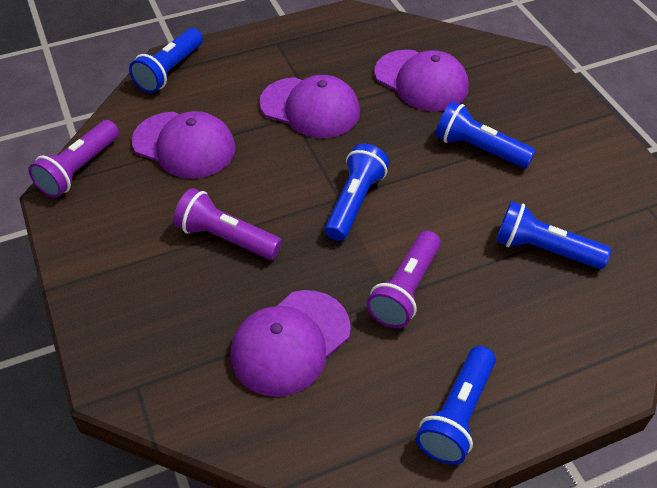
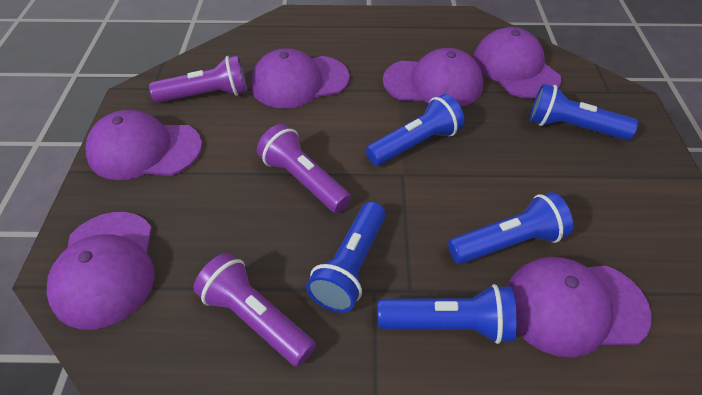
purple cap: 4 -> 6

